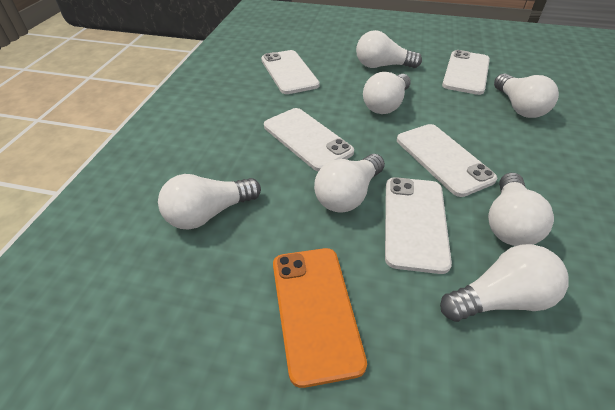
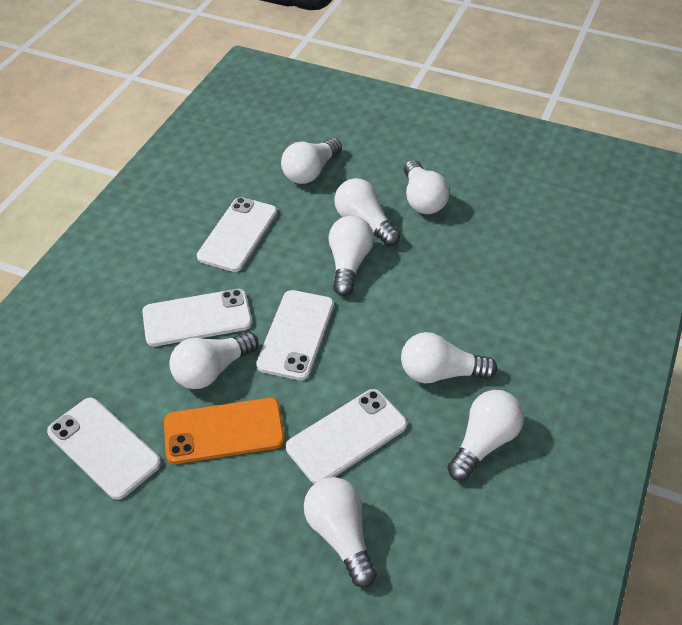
white light bulb: 7 -> 8

